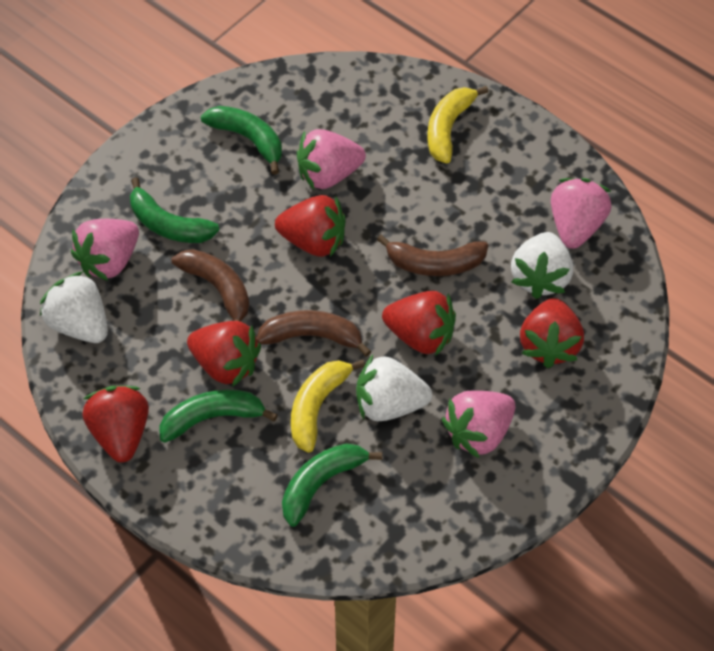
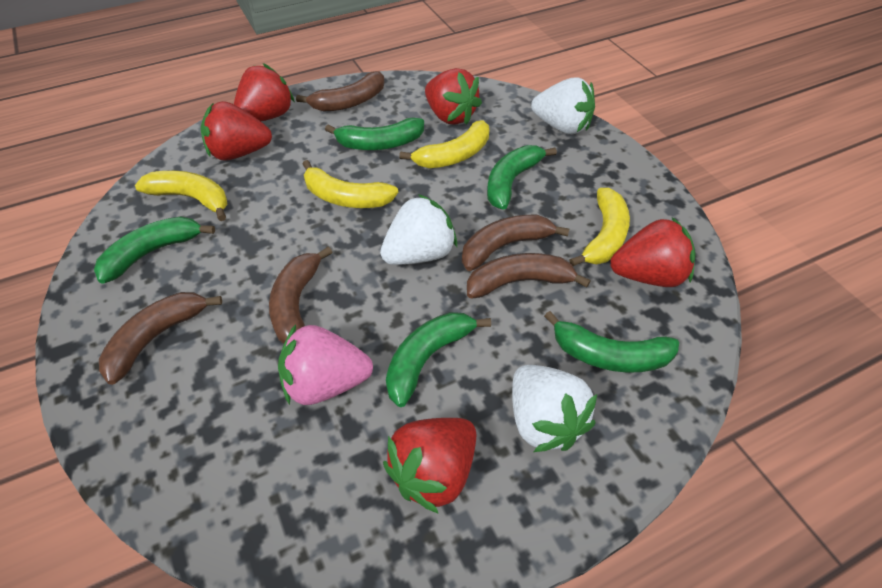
brown banana: 3 -> 5
green banana: 4 -> 5
pink strawberry: 4 -> 1
yellow banana: 2 -> 4

